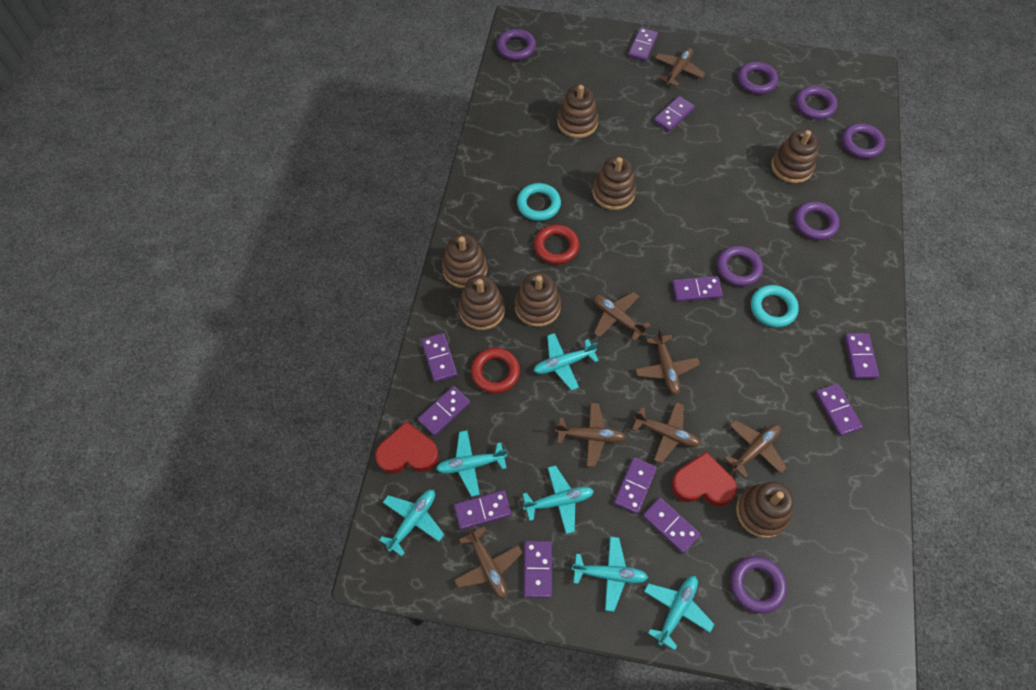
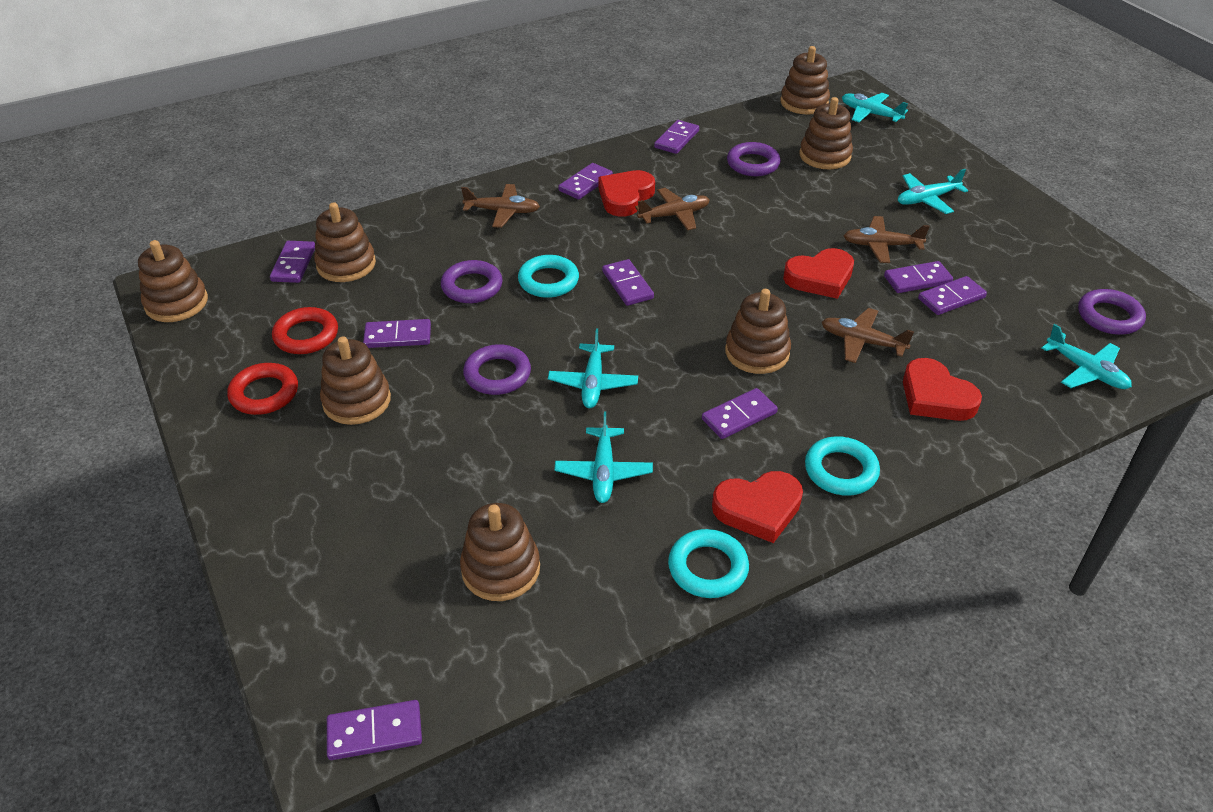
brown plane: 7 -> 4
purple domino: 11 -> 9
purple ring: 7 -> 4
red heart: 2 -> 4
turquoise plane: 6 -> 5
turquoise ring: 2 -> 3

